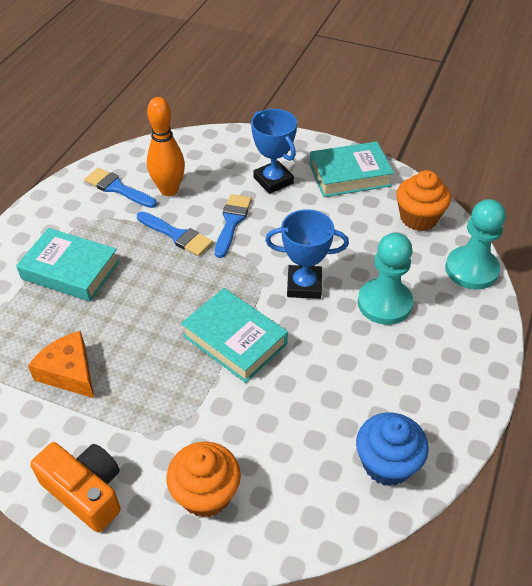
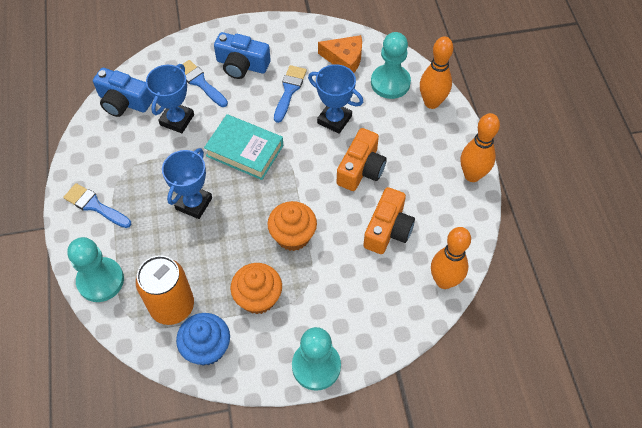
blue camera: 0 -> 2
blue trophy: 2 -> 3
orange bowling pin: 1 -> 3
orange camera: 1 -> 2
orange can: 0 -> 1
turquoise book: 3 -> 1
turquoise pawn: 2 -> 3

